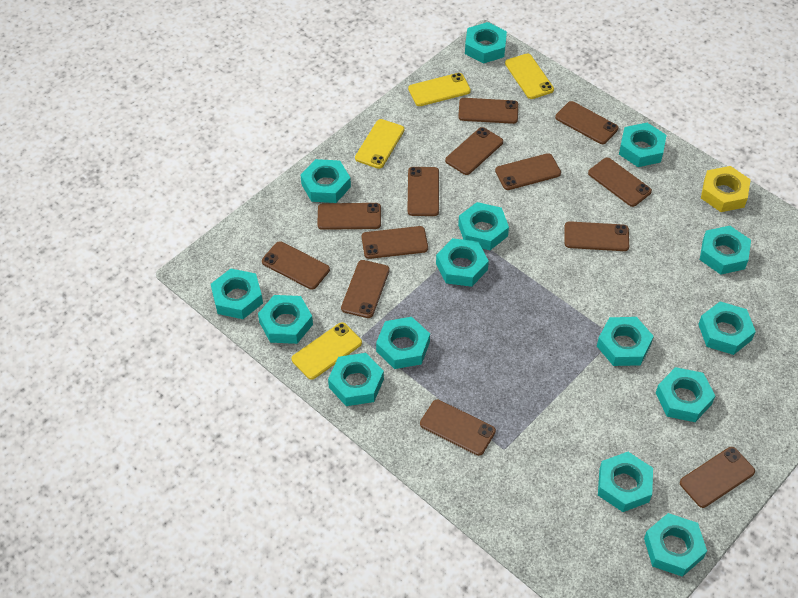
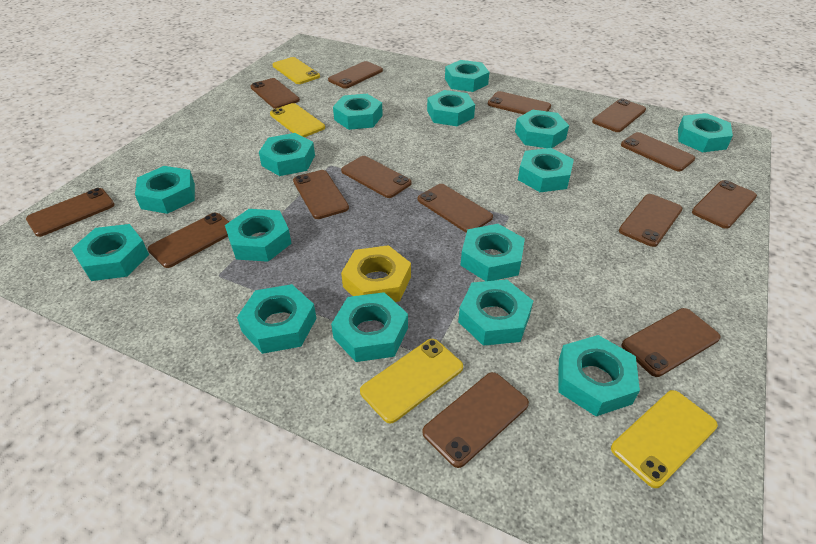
brown phone: 13 -> 14

